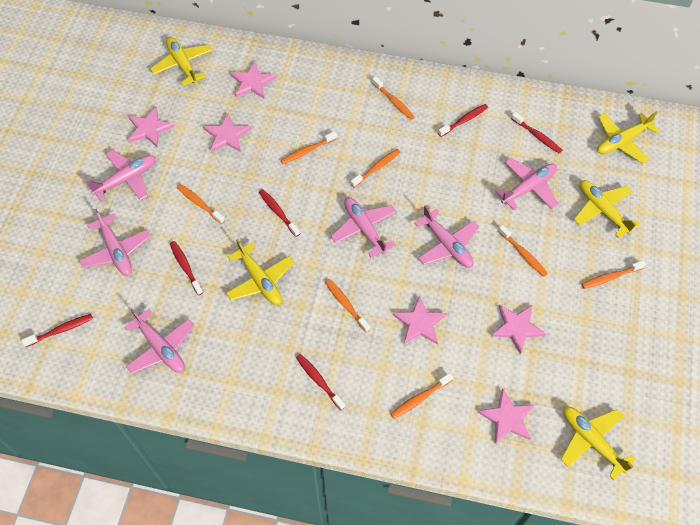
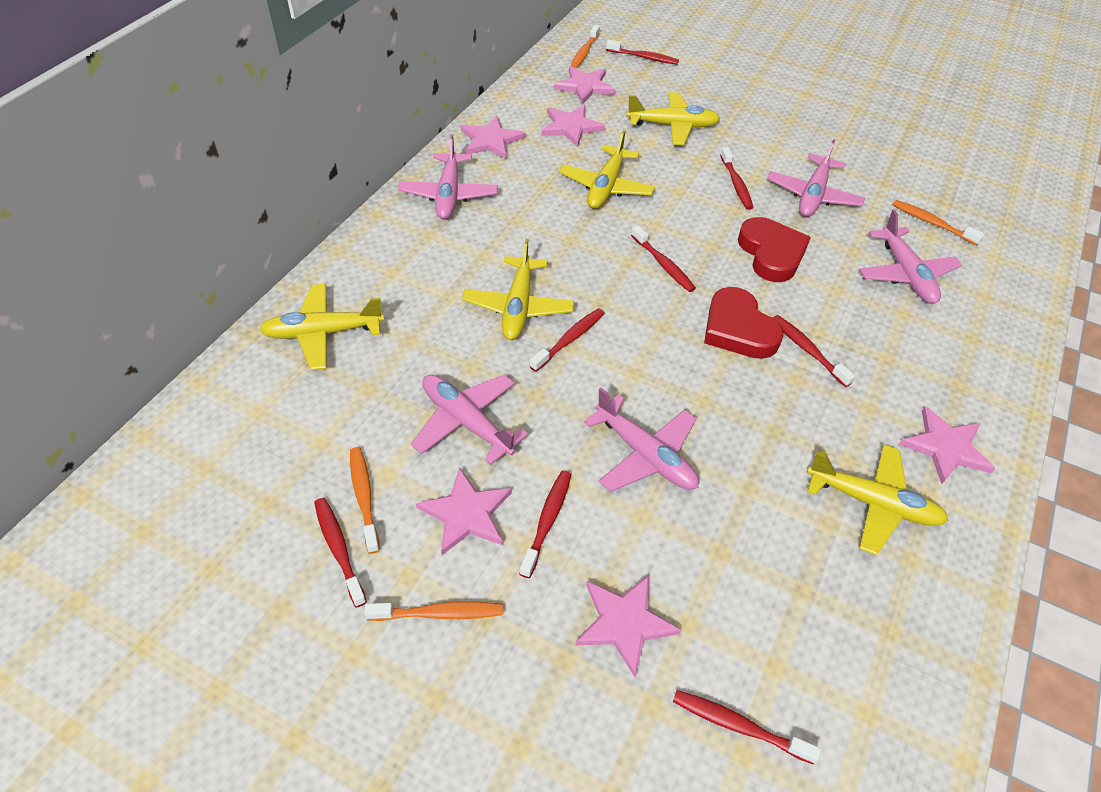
orange toothbrush: 8 -> 4
pink plane: 6 -> 5
red heart: 0 -> 2
red toothbrush: 6 -> 8

